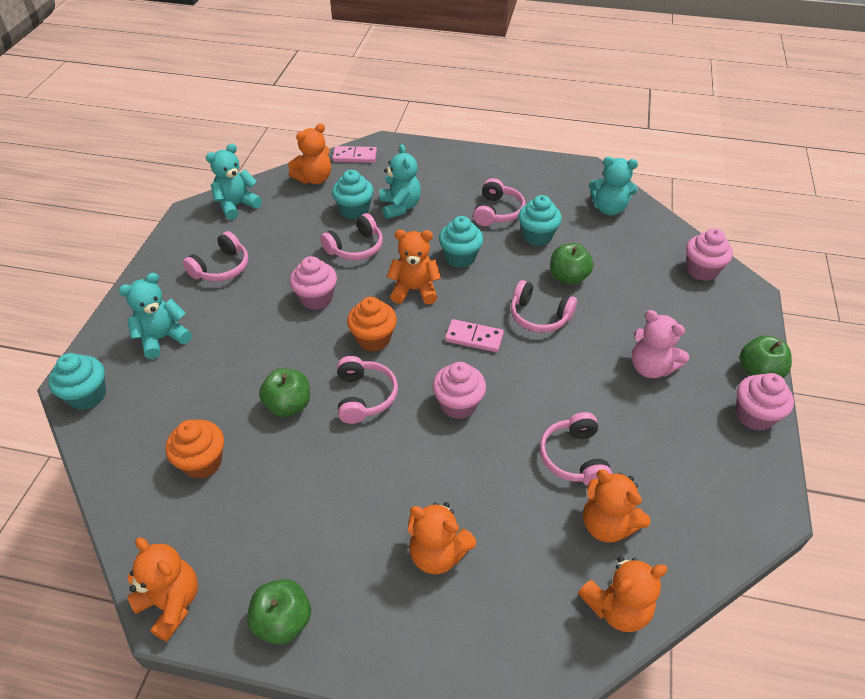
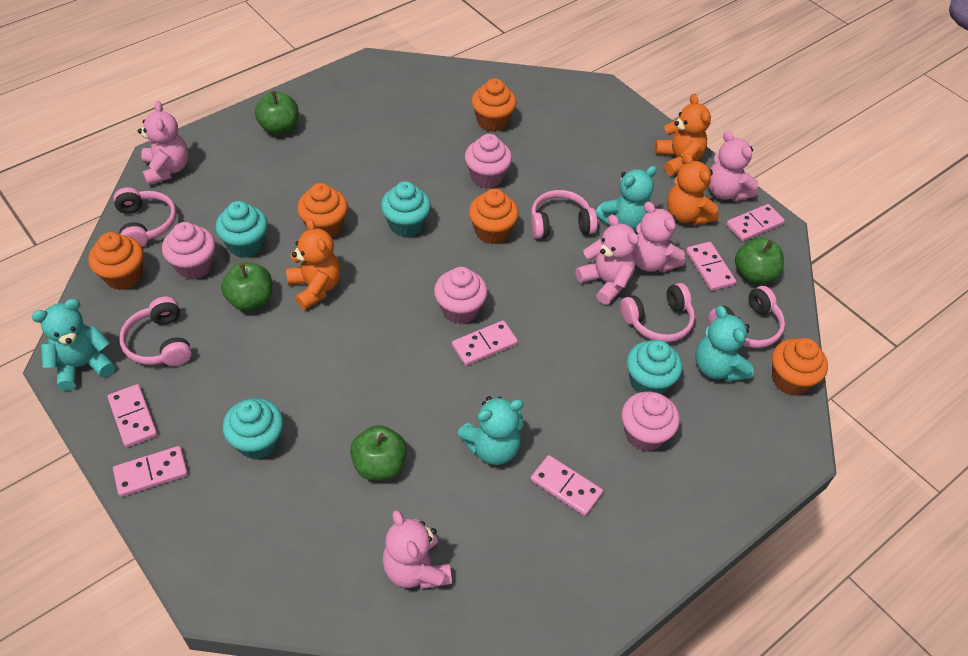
orange cupcake: 2 -> 5
orange teddy bear: 6 -> 3
pink domino: 2 -> 6
pink headphones: 6 -> 5
pink teddy bear: 1 -> 5

